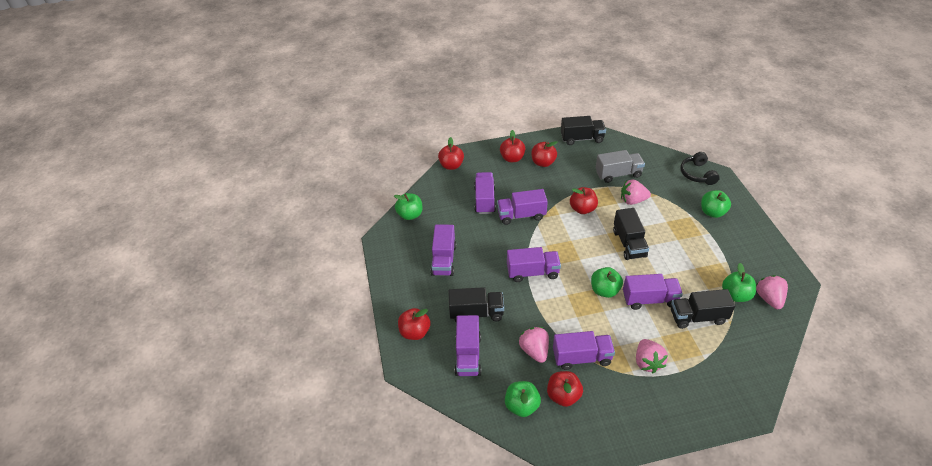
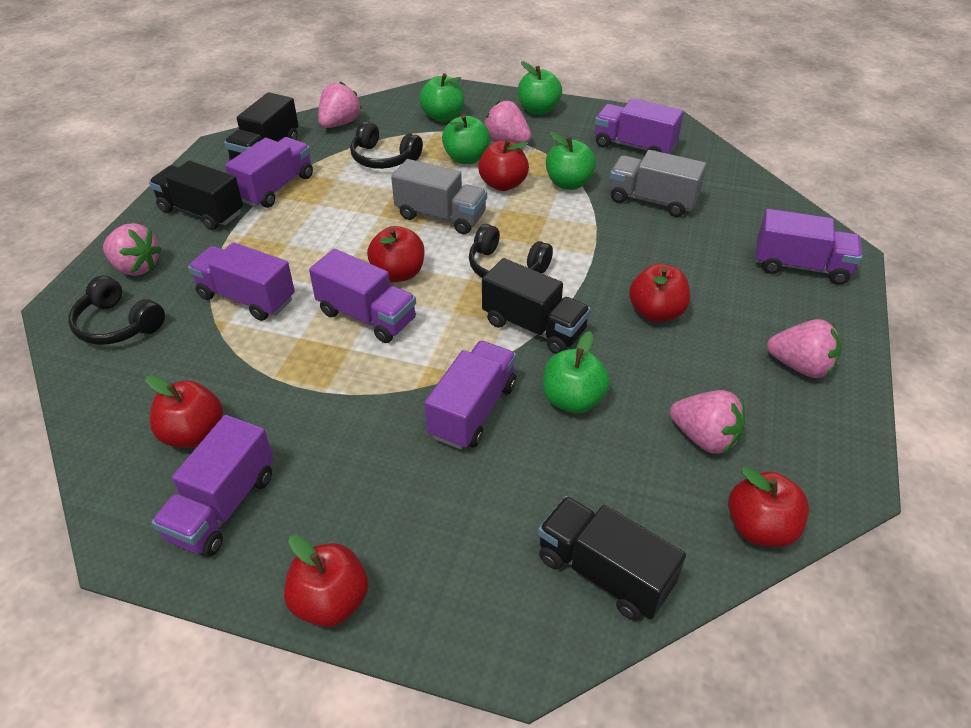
black headphones: 1 -> 3
grey truck: 1 -> 2
pink strawberry: 4 -> 5

